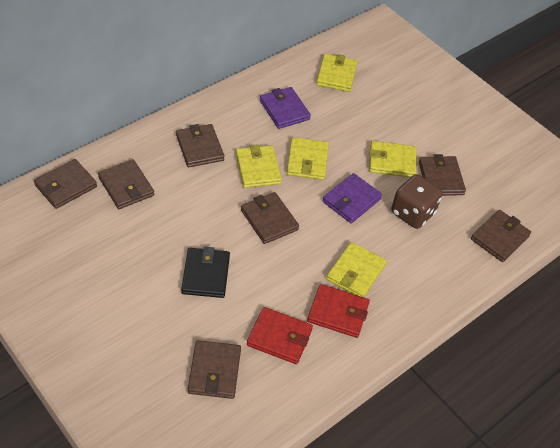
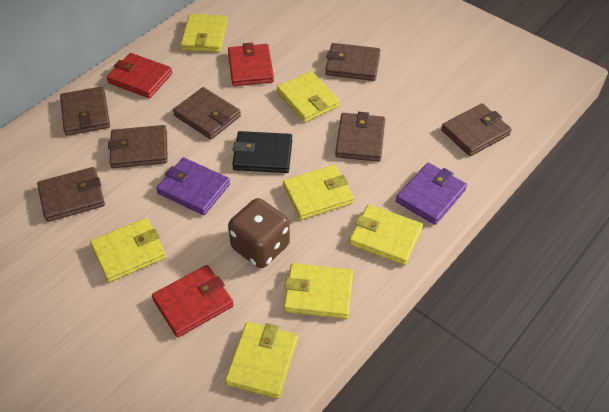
red wallet: 2 -> 3
yellow wallet: 5 -> 7

